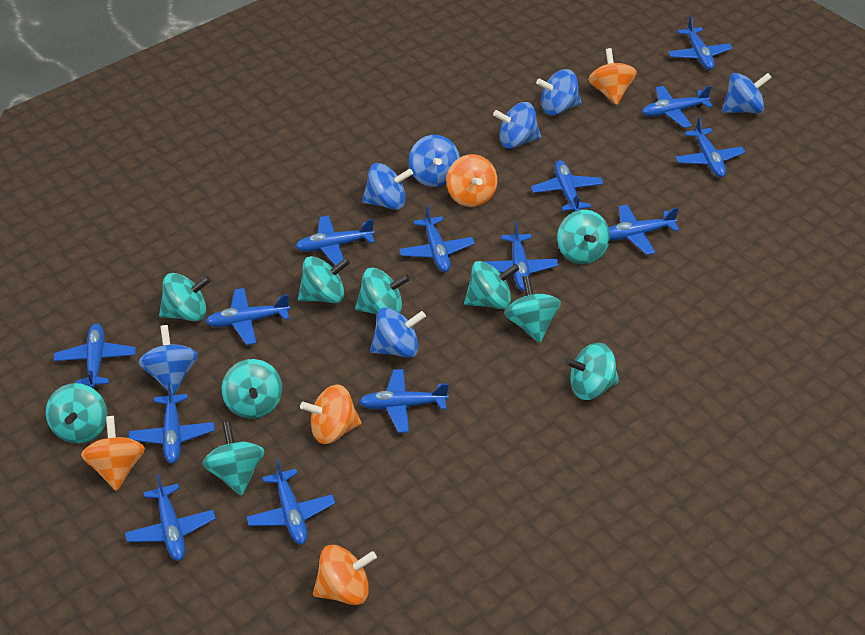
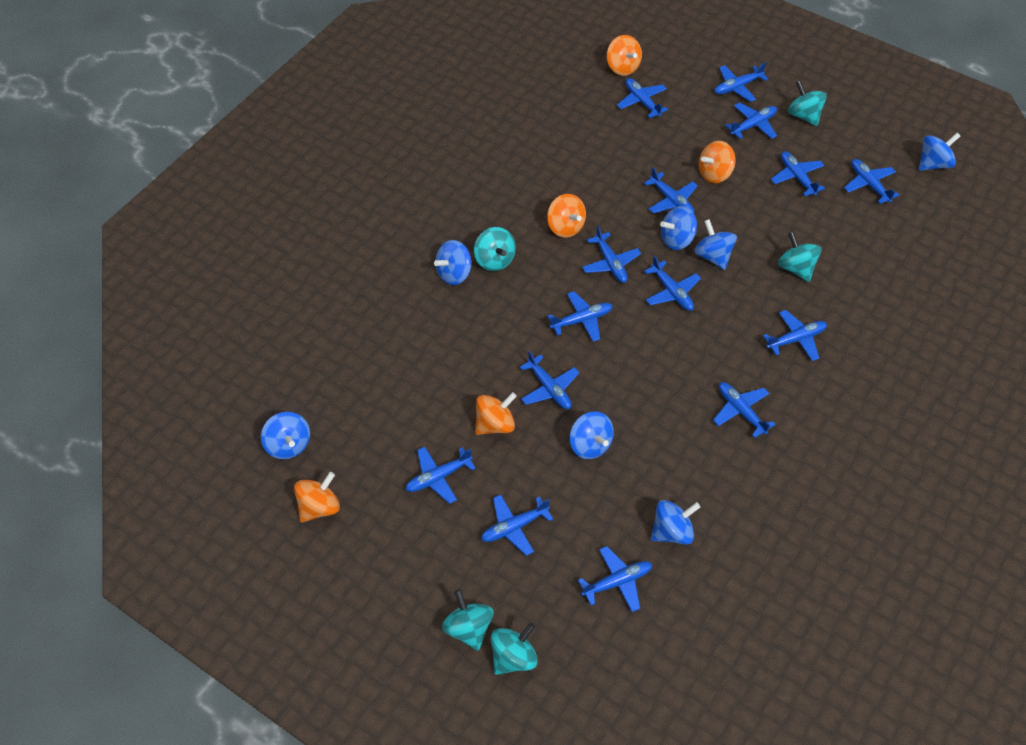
blue plane: 14 -> 15
turquoise spinning top: 10 -> 5

